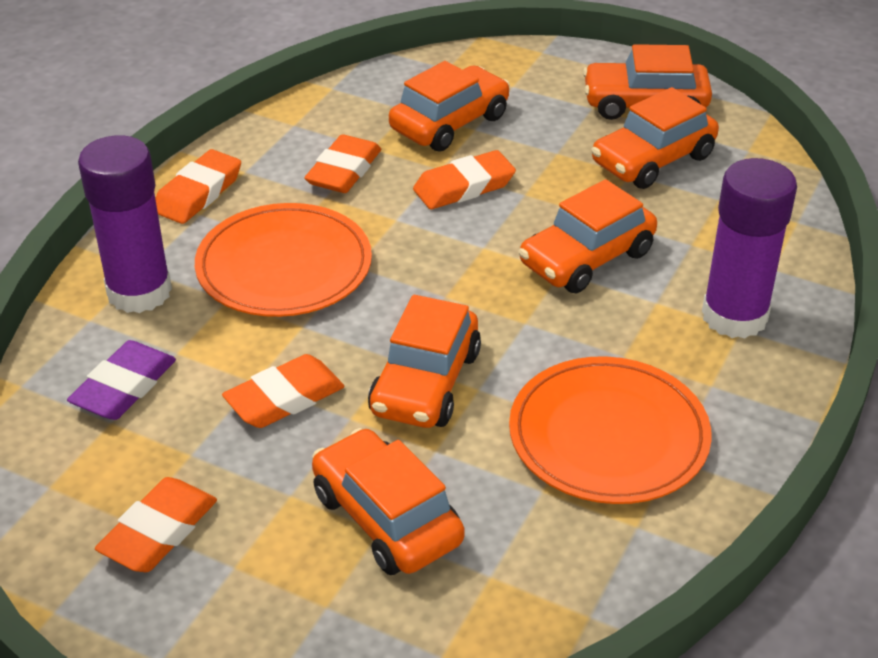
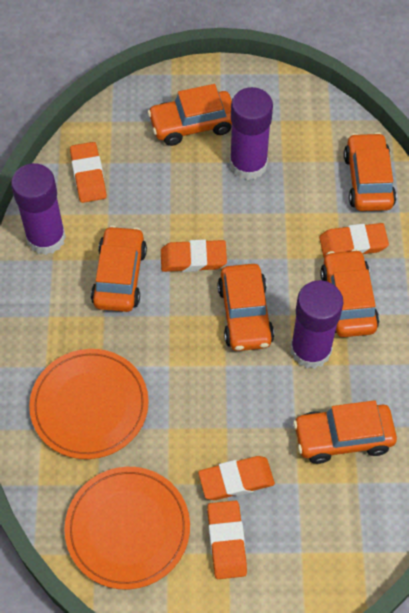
purple eraser: 1 -> 0
purple glue stick: 2 -> 3

